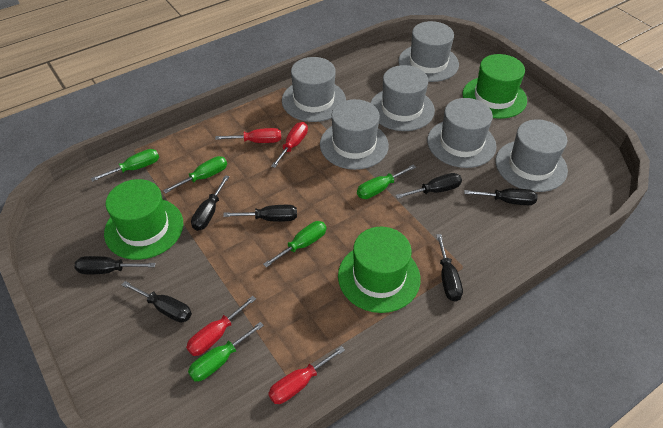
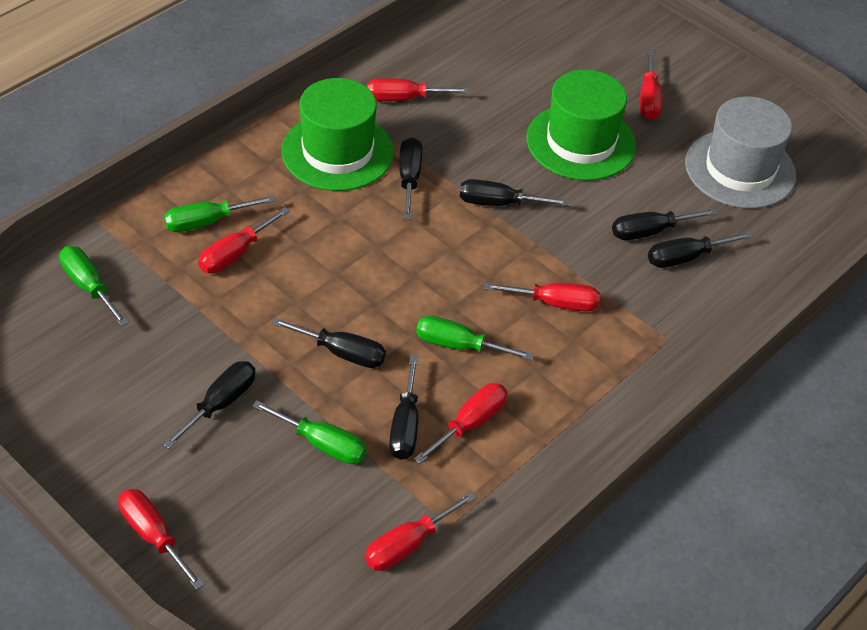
green hat: 3 -> 2
green screwdriver: 5 -> 4
grey hat: 6 -> 1
red screwdriver: 4 -> 7

